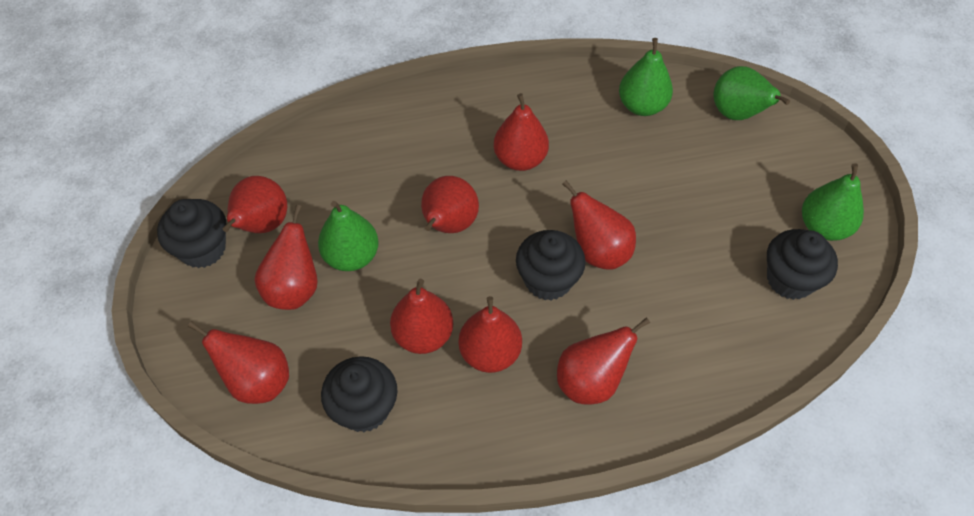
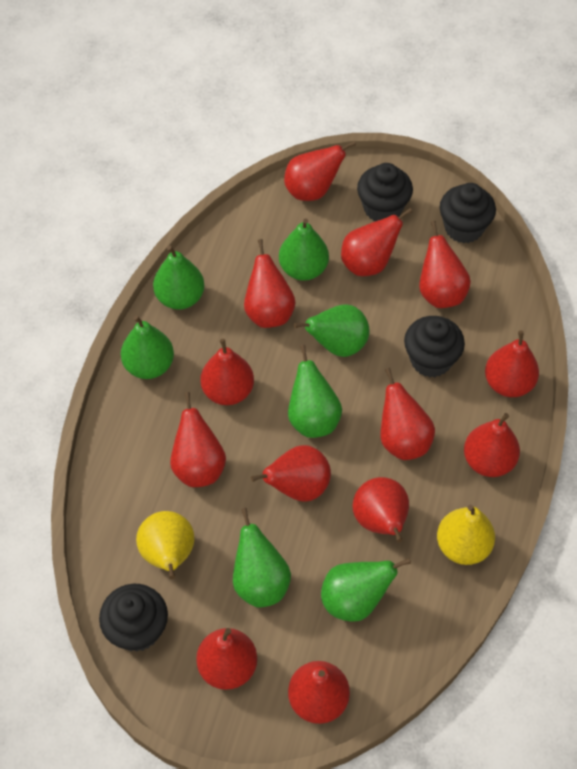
green pear: 4 -> 7
red pear: 9 -> 13
yellow pear: 0 -> 2

